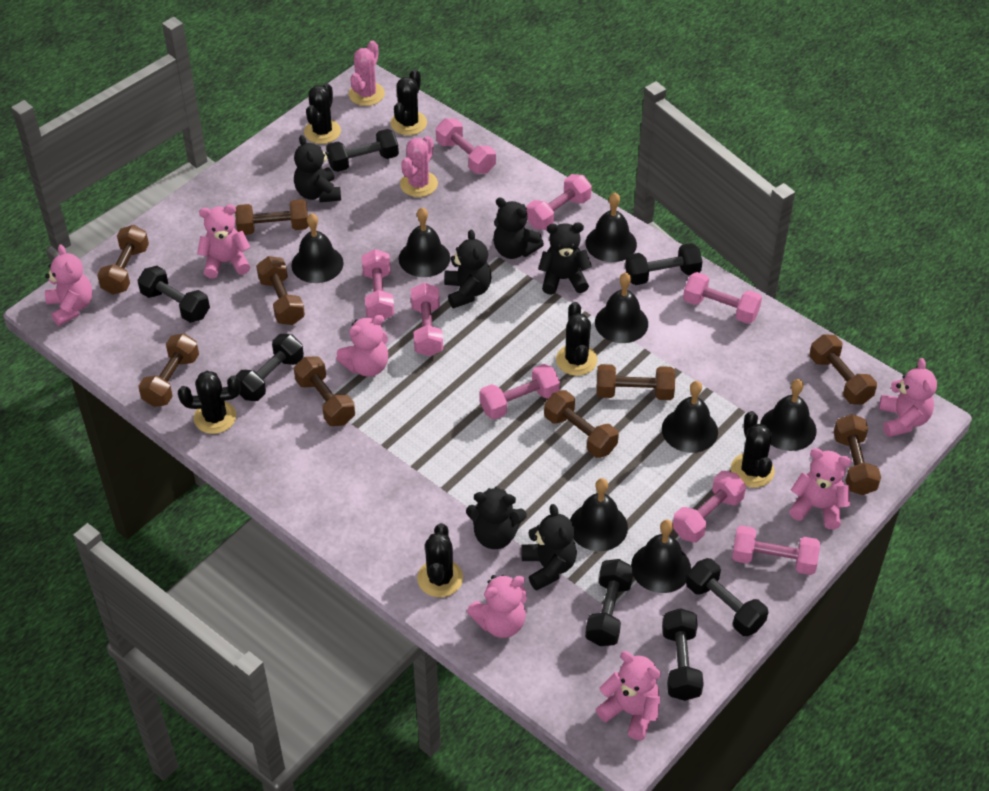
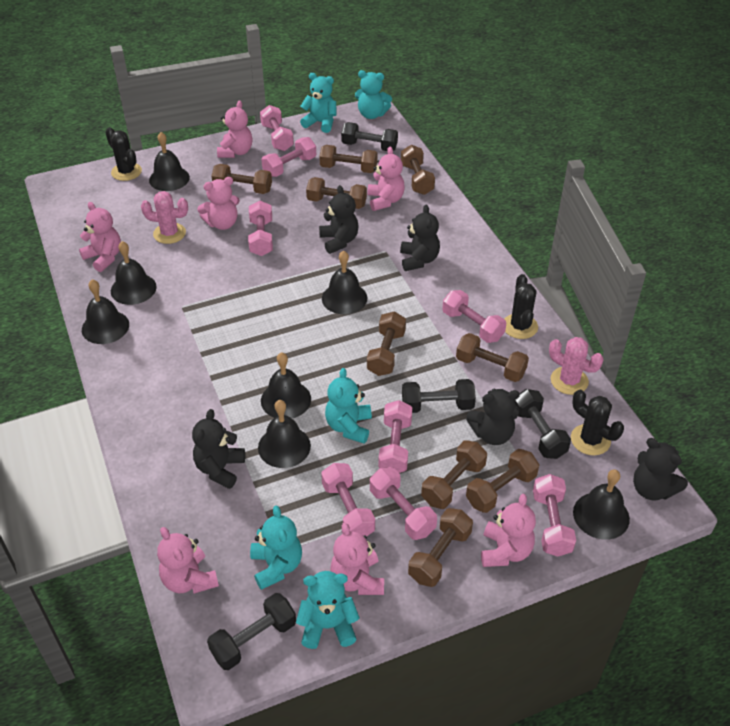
black bell: 8 -> 7
black cactus: 6 -> 3
black dumbbell: 7 -> 4
black teddy bear: 6 -> 5
turquoise teddy bear: 0 -> 5

